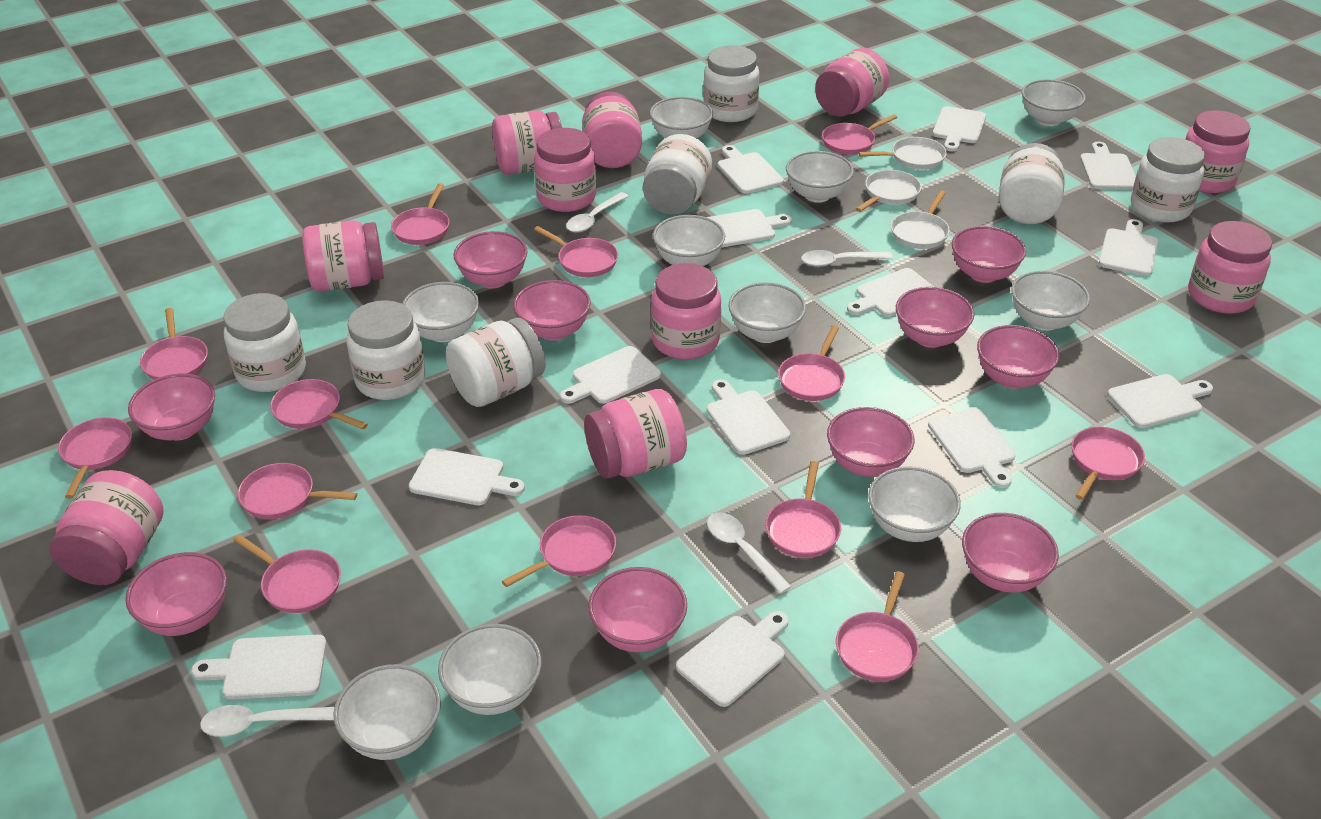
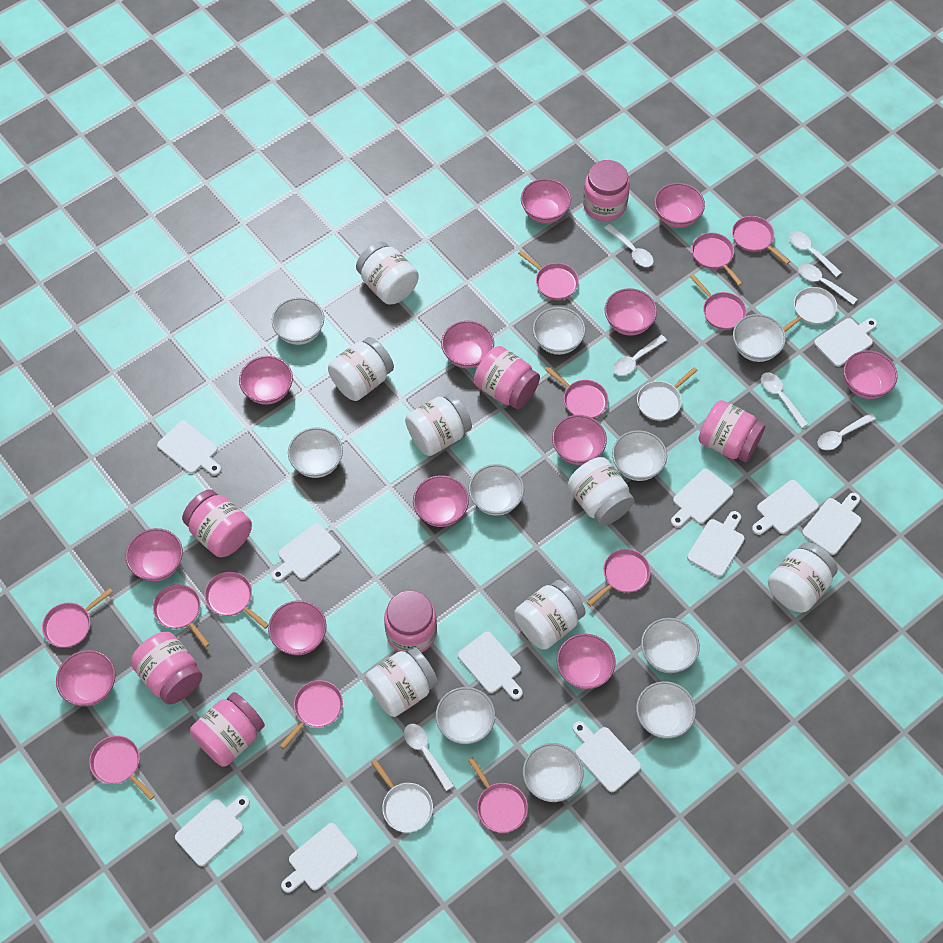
pink bowl: 10 -> 12
pink jar: 10 -> 7
pink pan: 13 -> 12
white cutting board: 13 -> 11
white spoon: 4 -> 7

